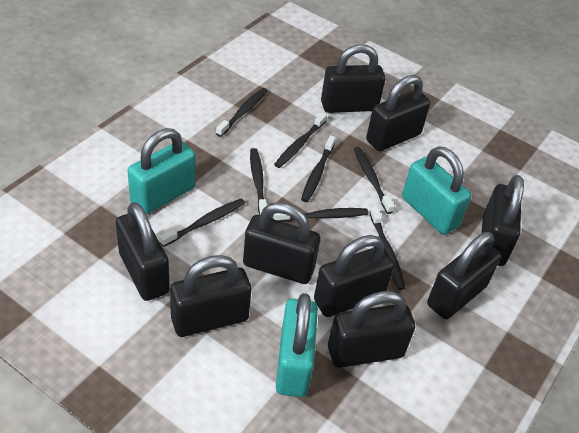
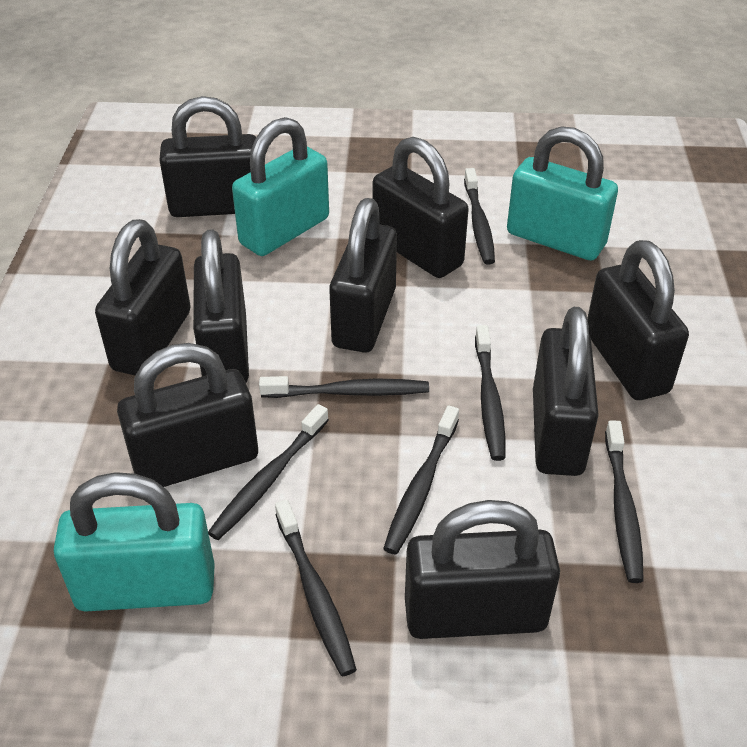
black toothbrush: 8 -> 7

